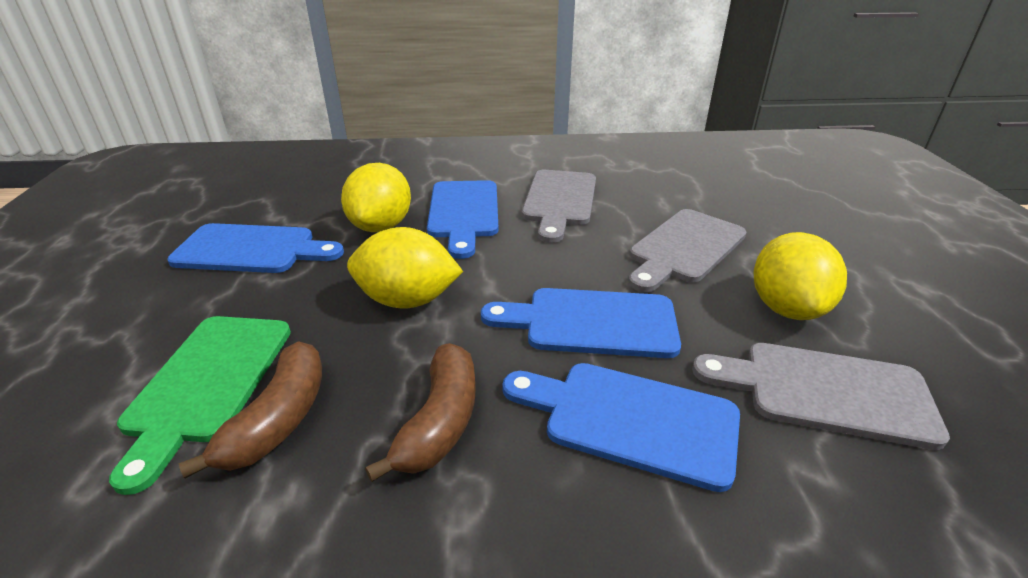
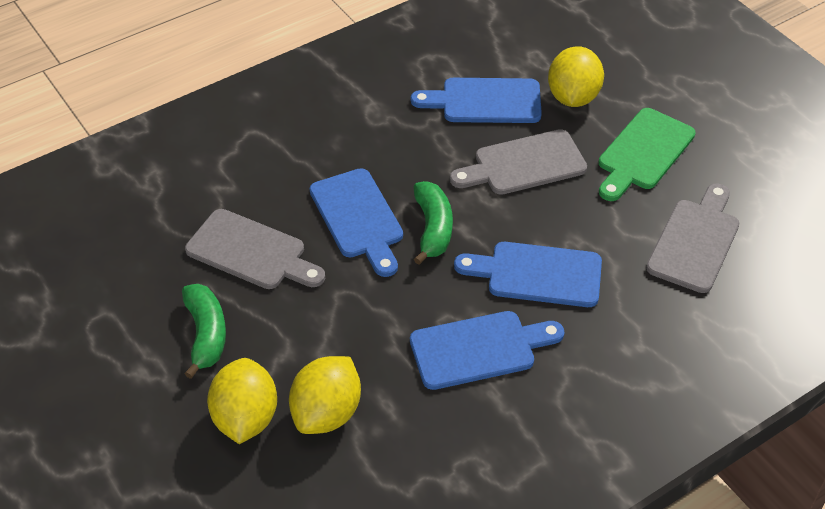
brown banana: 2 -> 0
green banana: 0 -> 2

